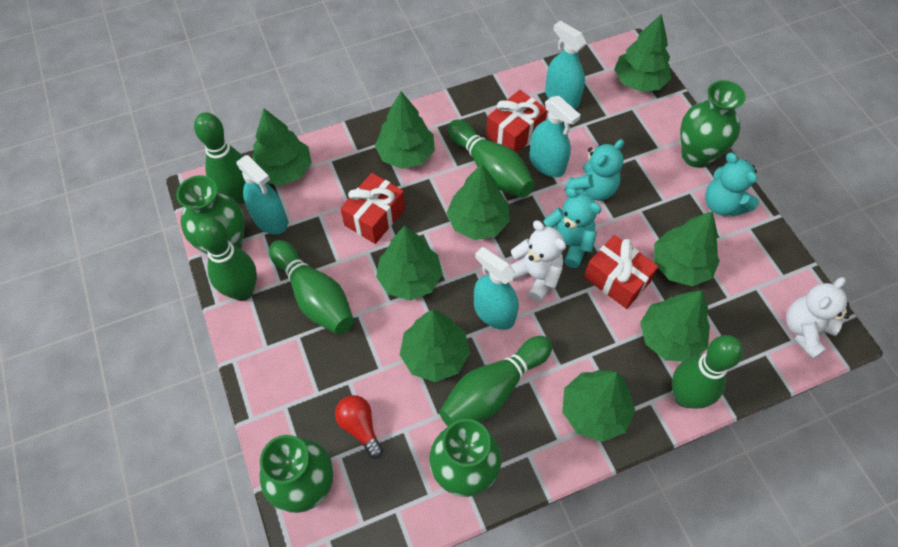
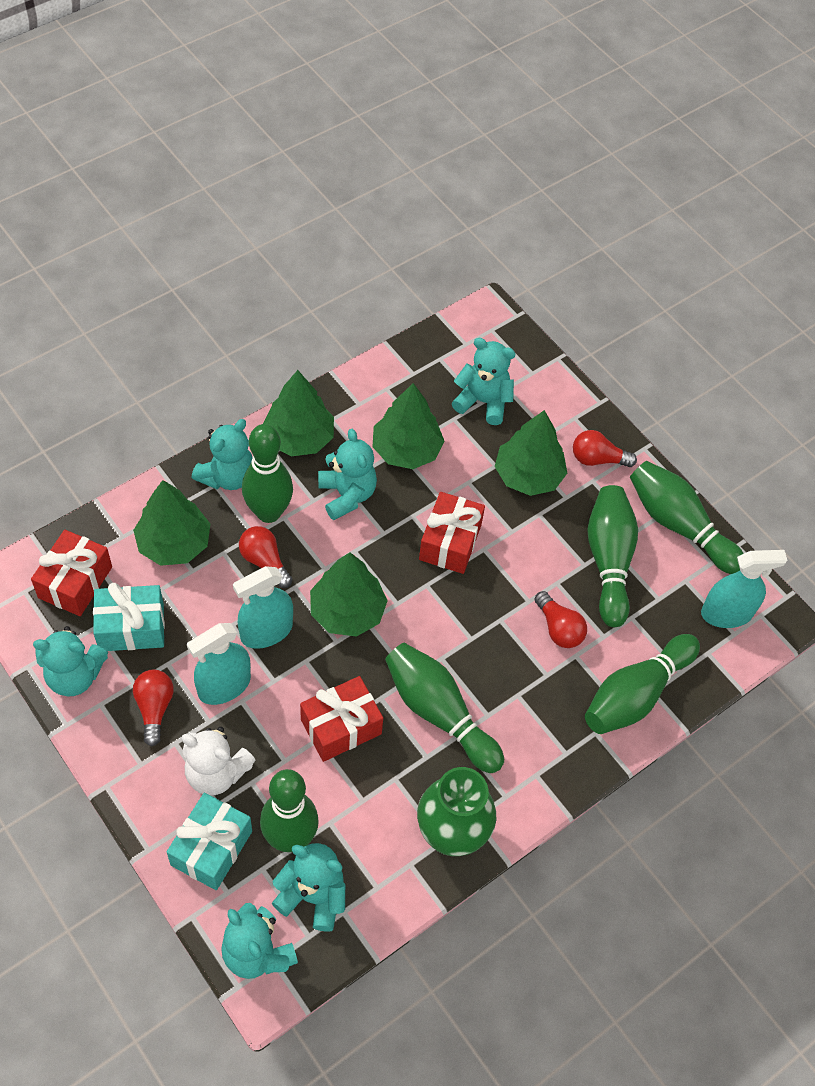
green tree: 9 -> 5
green vase: 4 -> 1
red light bulb: 1 -> 4
turquoise gift: 0 -> 2
turquoise spray bottle: 4 -> 3
turquoise teddy bear: 3 -> 6
white teddy bear: 2 -> 1

